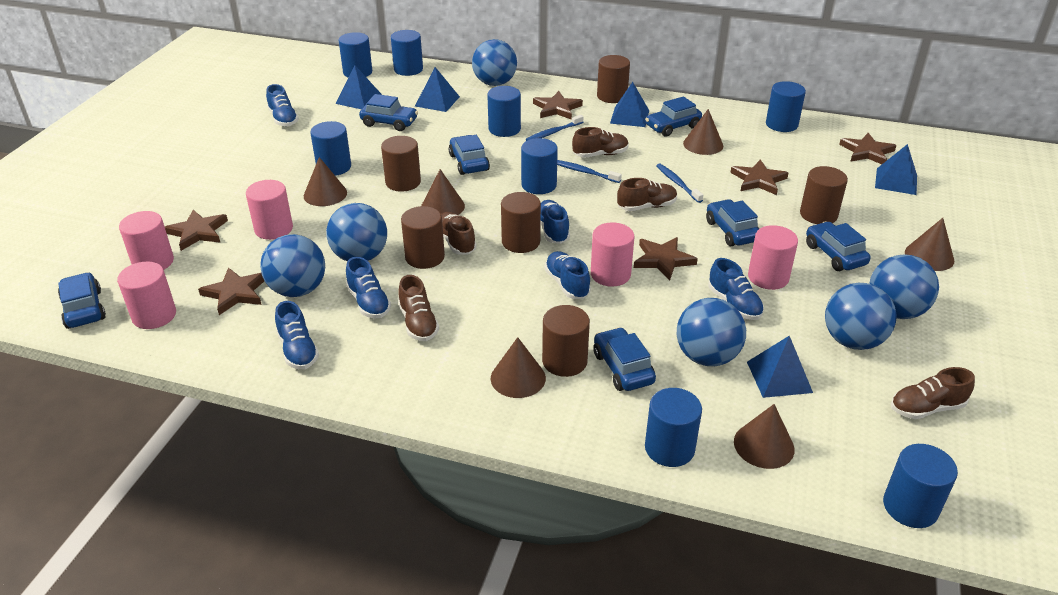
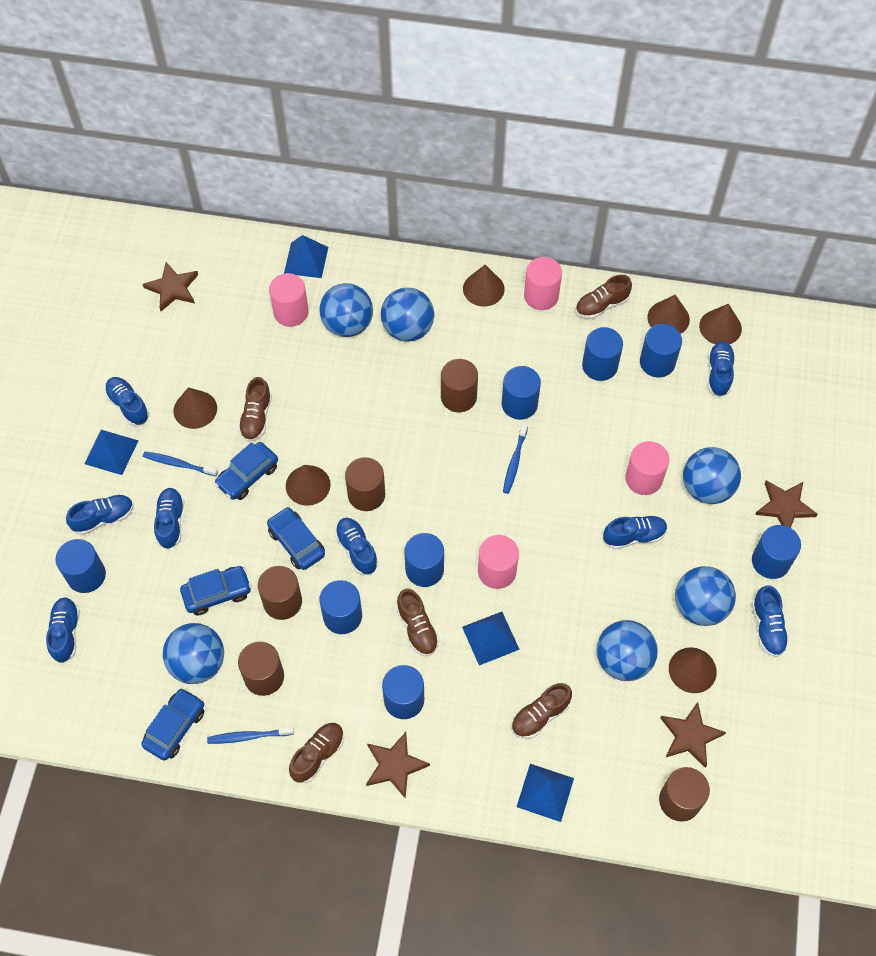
blue car: 7 -> 4
blue pyramid: 5 -> 4
blue shoe: 6 -> 8
brown cylinder: 6 -> 5
brown star: 6 -> 4
pink cylinder: 5 -> 4

